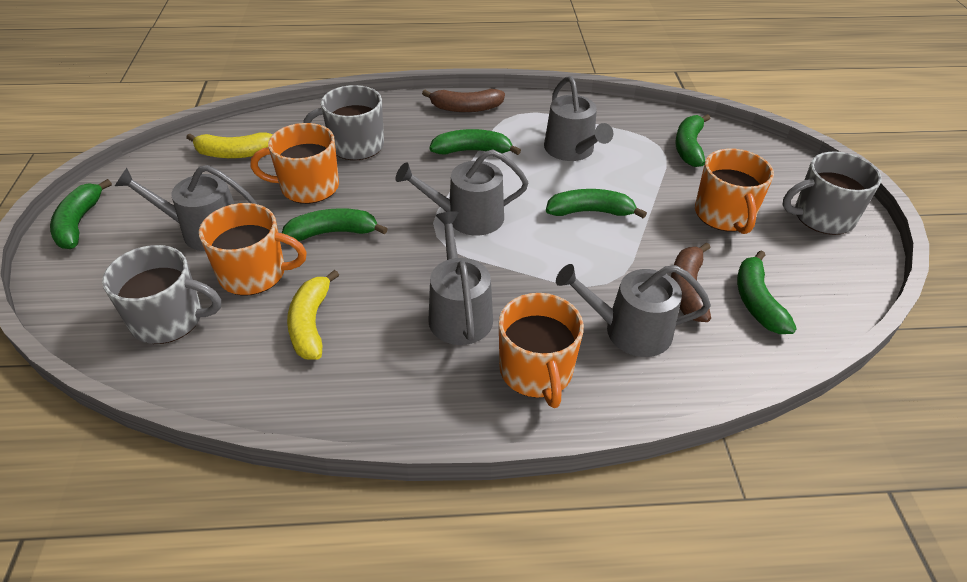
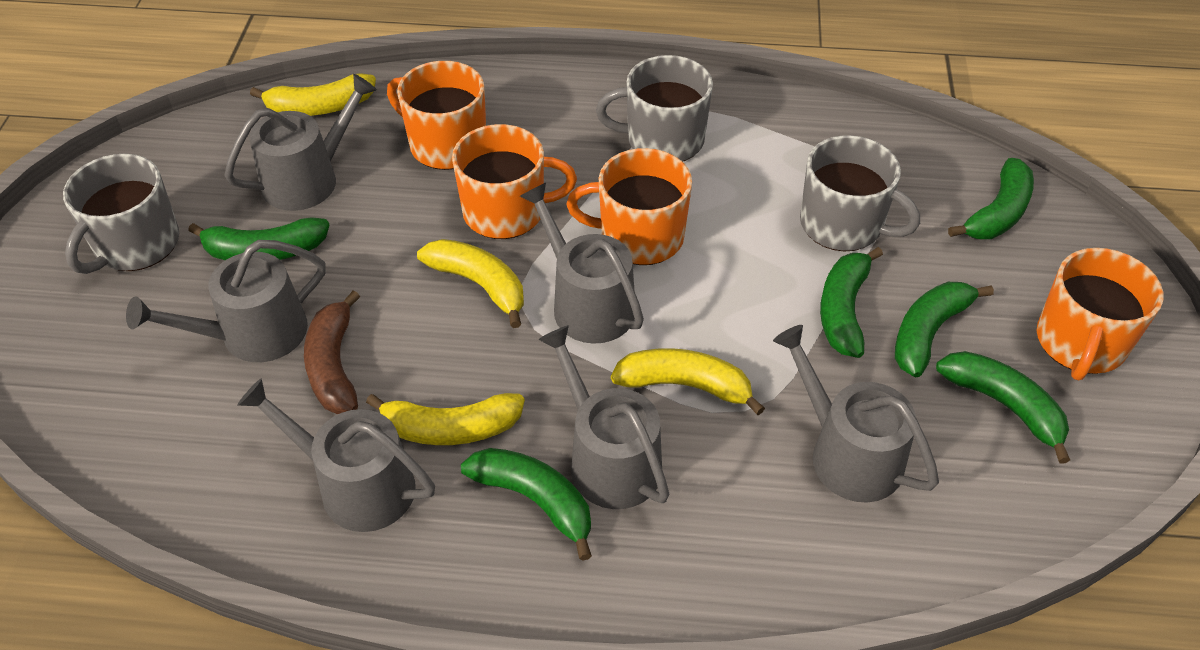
brown banana: 2 -> 1
grey watering can: 5 -> 6
yellow banana: 2 -> 4

